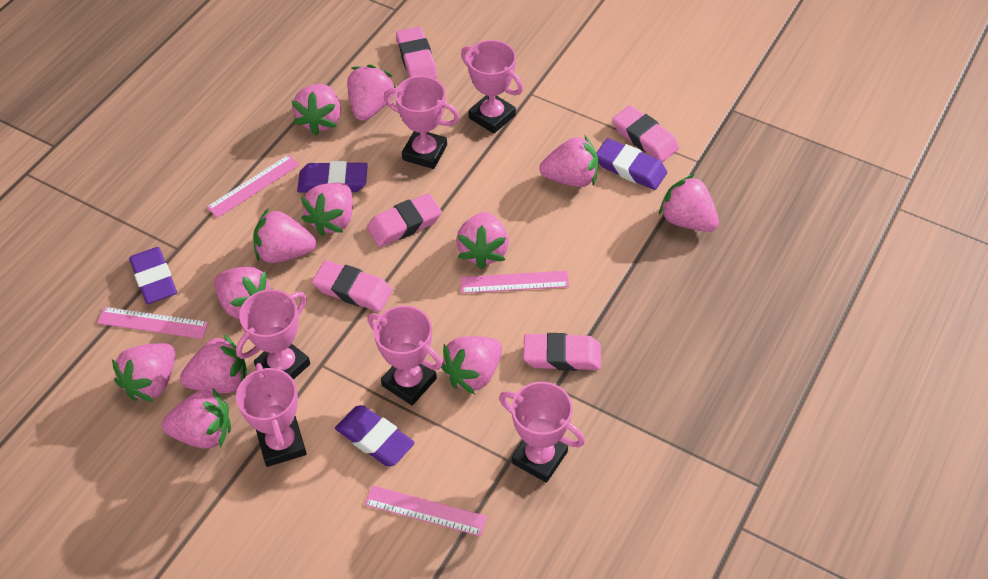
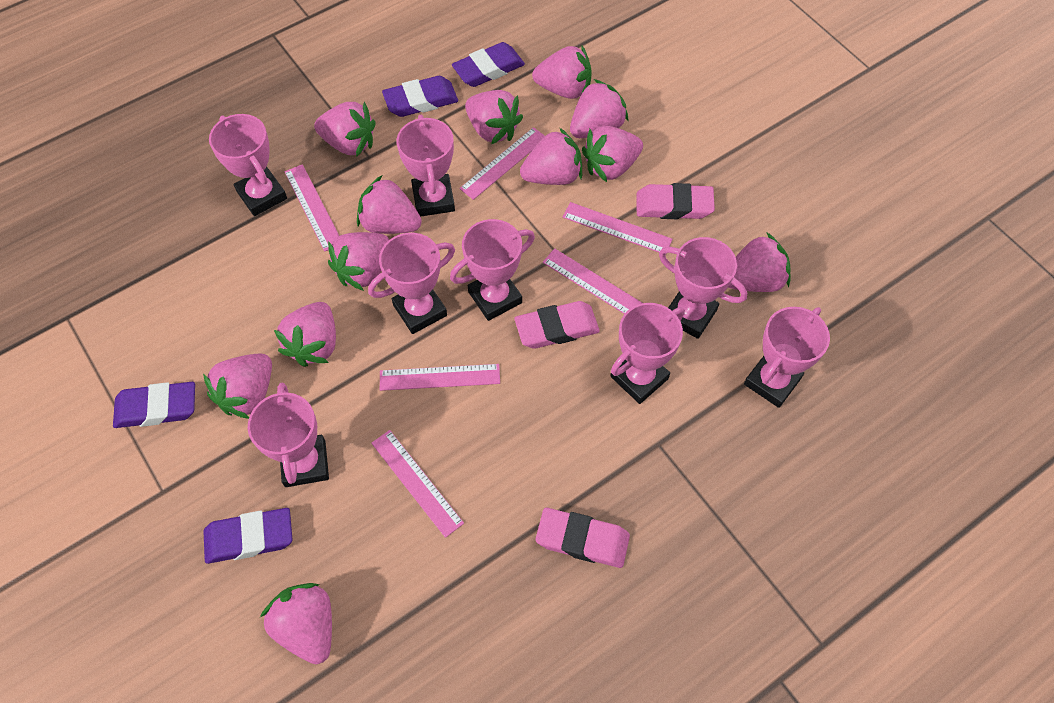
pink eraser: 5 -> 3
pink ruler: 4 -> 6
pink trophy: 6 -> 8

